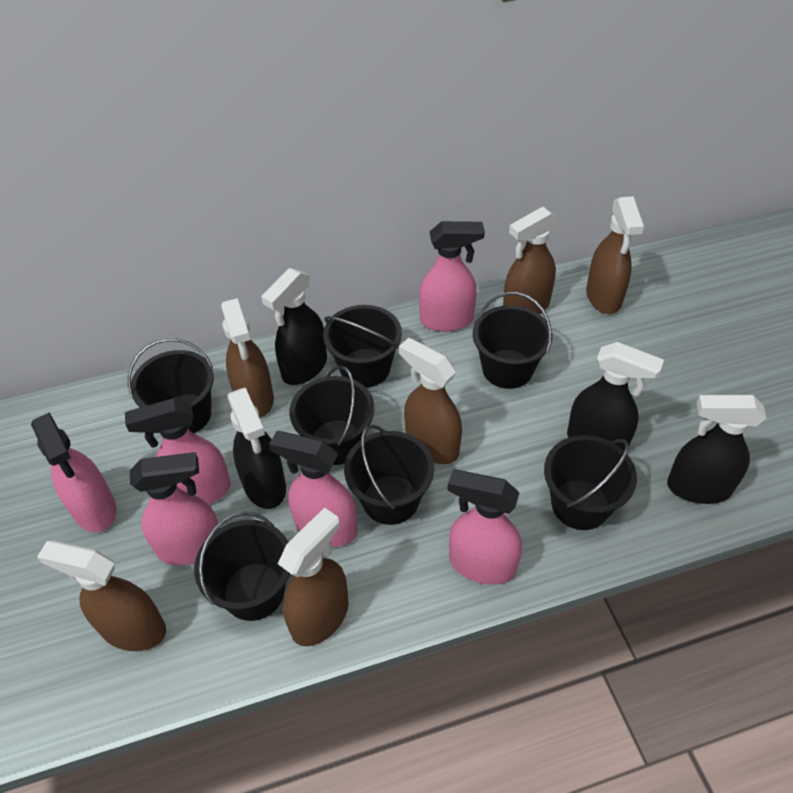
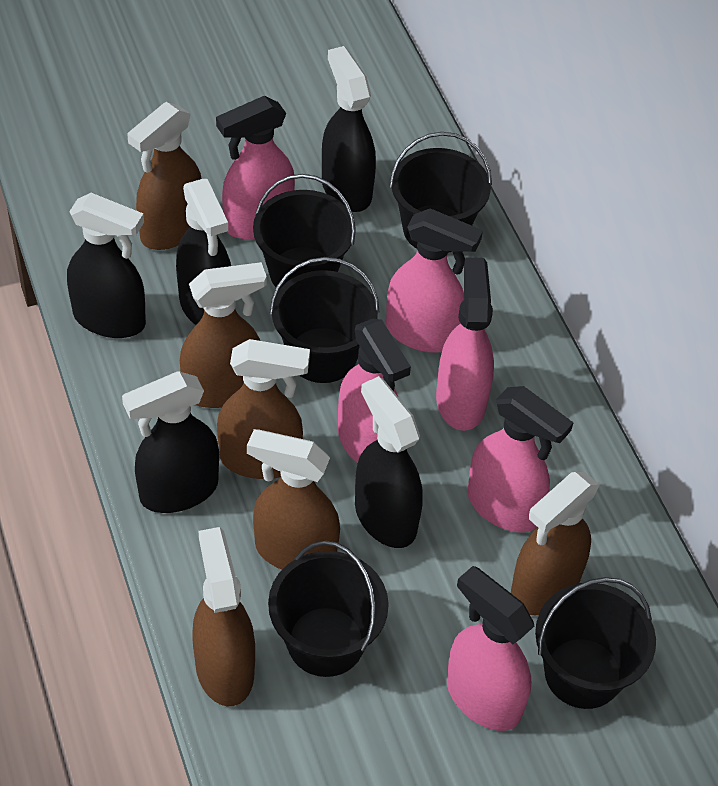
black bucket: 7 -> 5
black spray bottle: 4 -> 5

